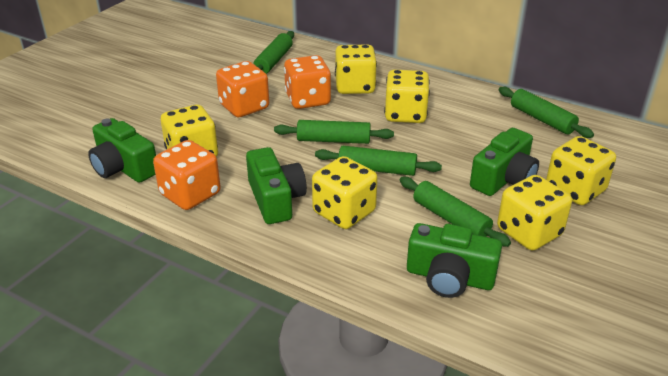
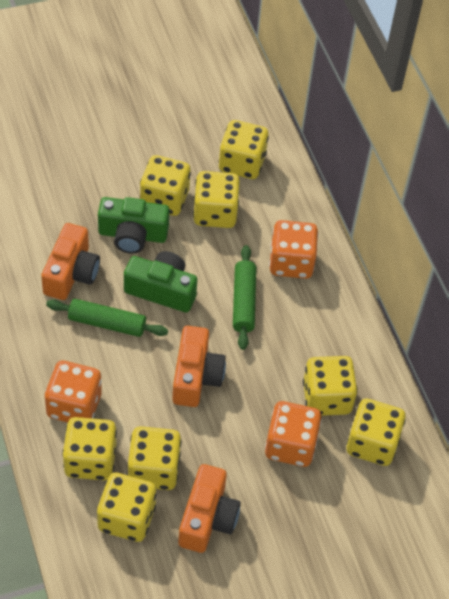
green camera: 4 -> 2
green rolling pin: 5 -> 2
orange camera: 0 -> 3
yellow dice: 6 -> 8

